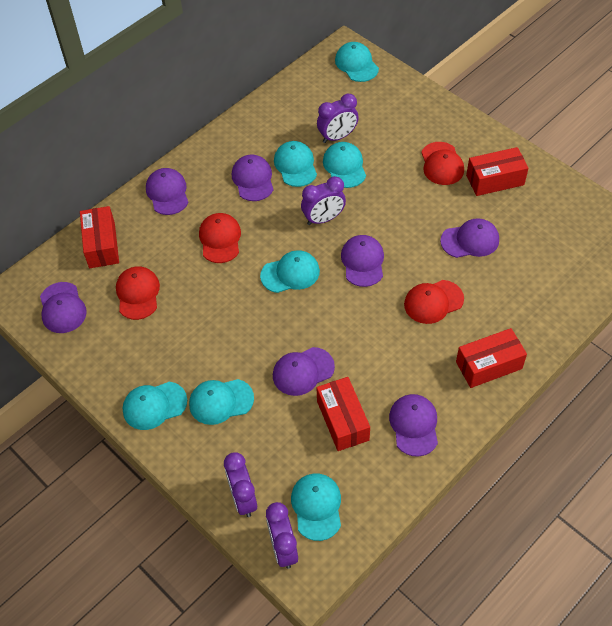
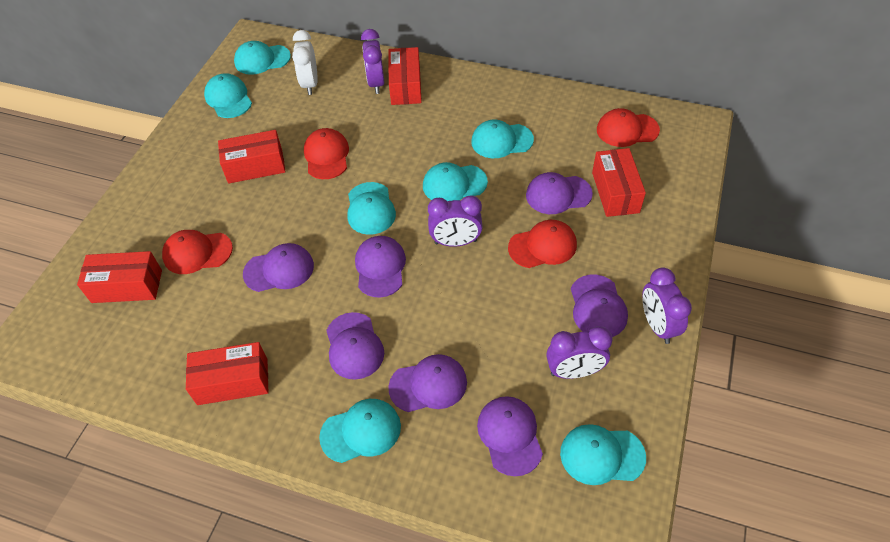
red box: 4 -> 5
white clock: 0 -> 1

